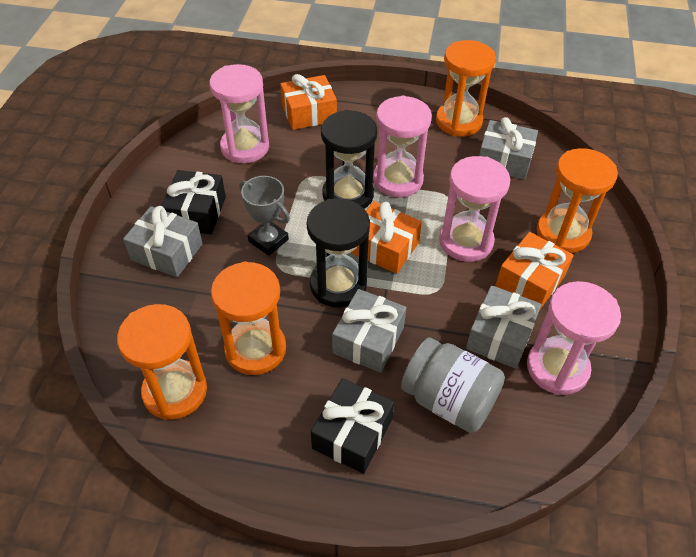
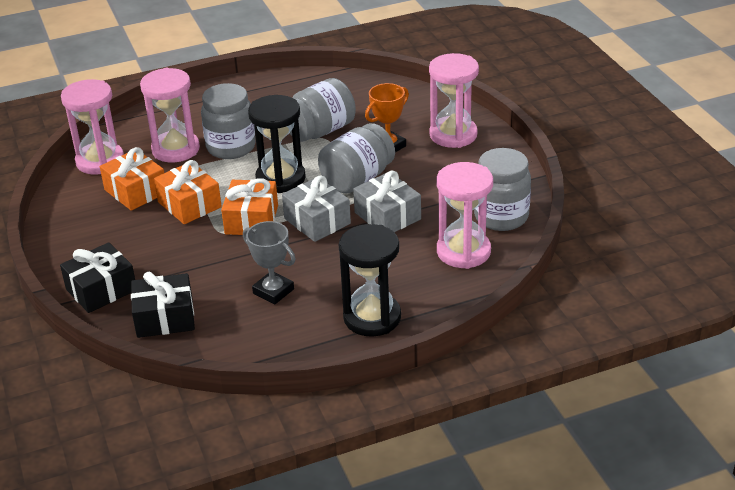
grey gift: 4 -> 2
grey jar: 1 -> 4
orange hourglass: 4 -> 0
orange trophy: 0 -> 1

